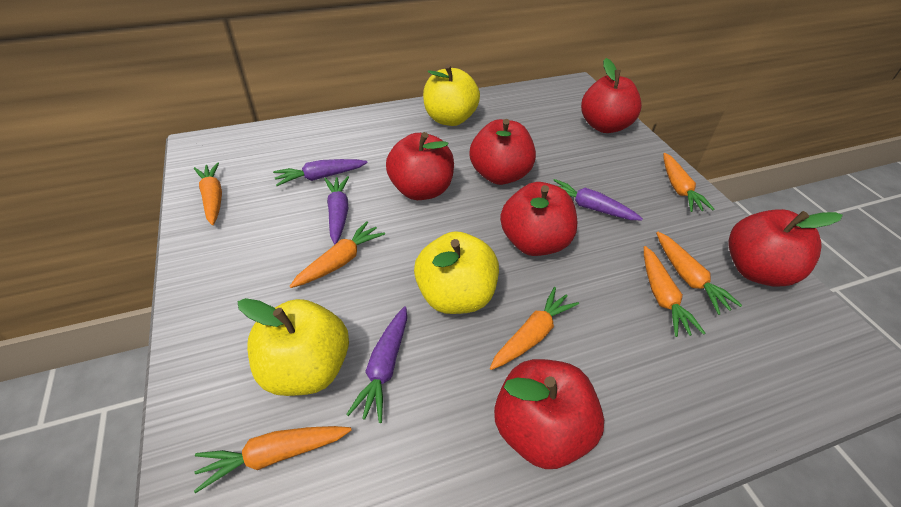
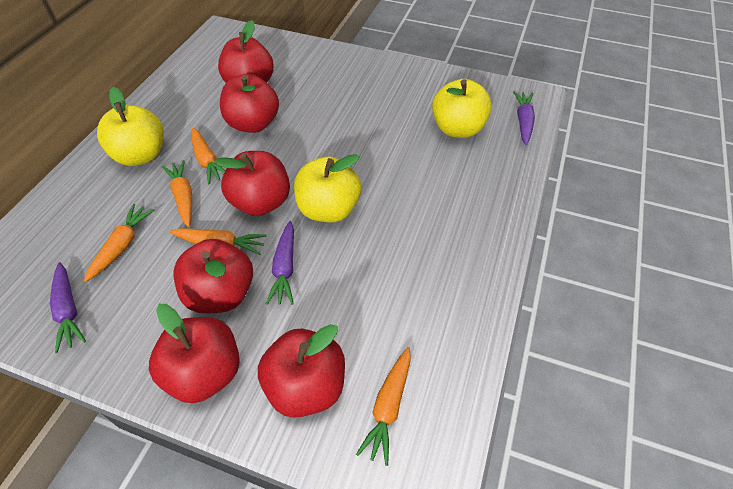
orange carrot: 7 -> 5
purple carrot: 4 -> 3

